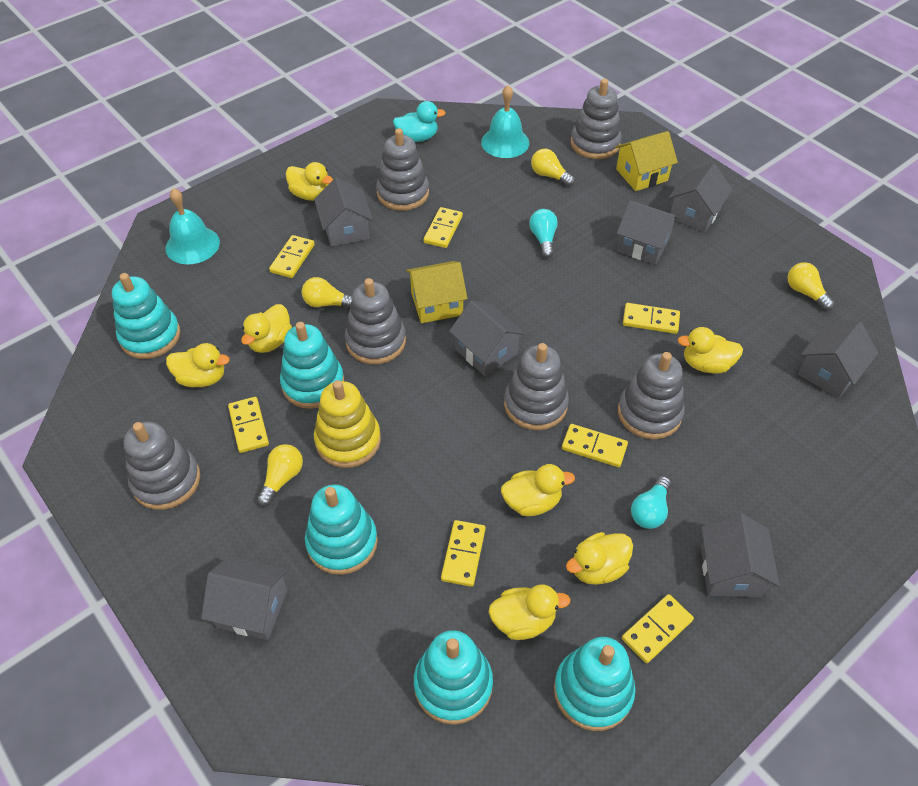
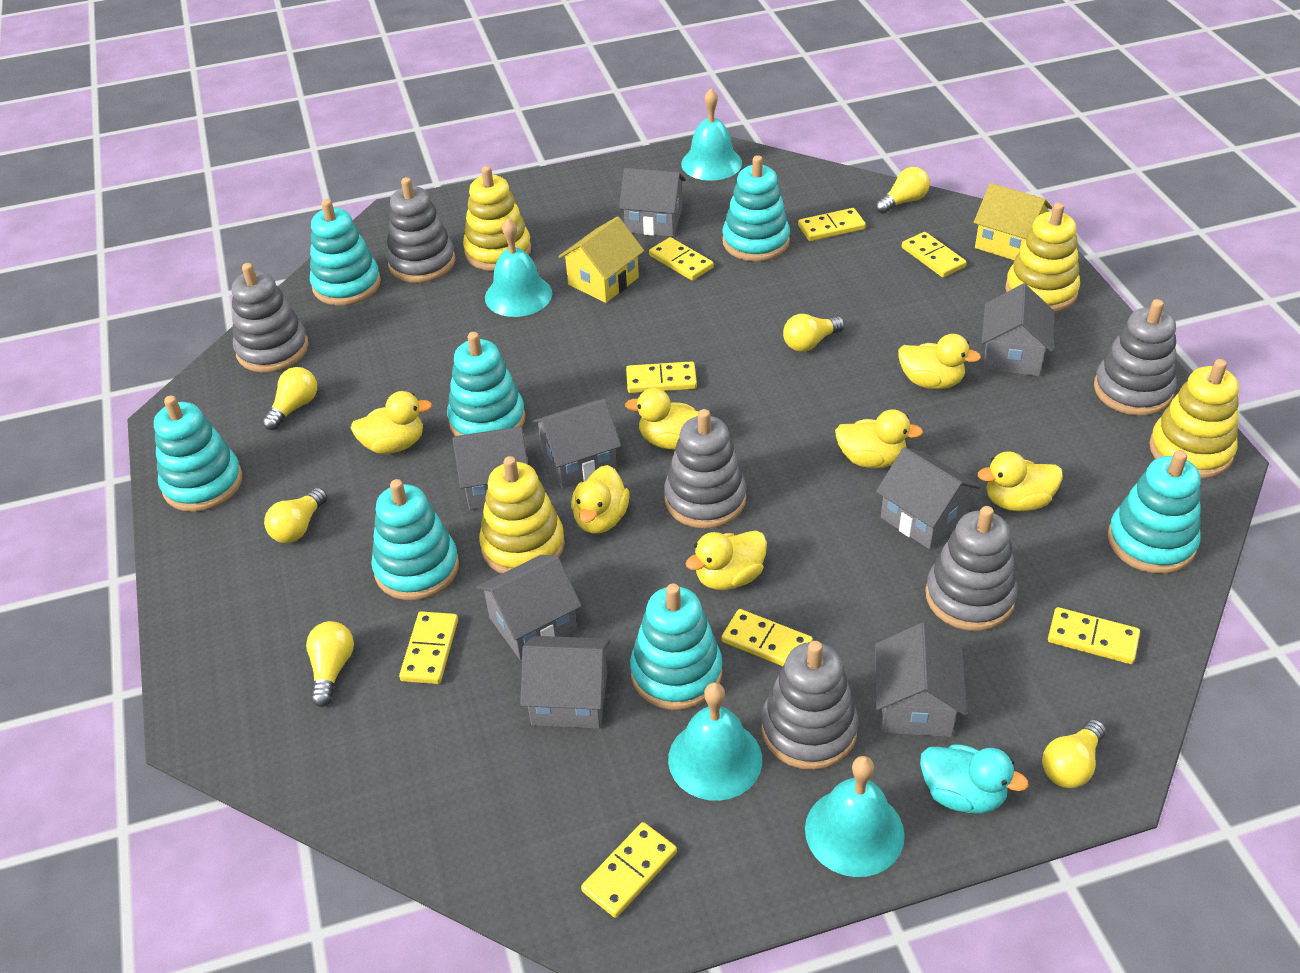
grey house: 7 -> 8
turquoise bell: 2 -> 4
turquoise light bulb: 2 -> 0
turquoise stacking toy: 5 -> 7
yellow domino: 7 -> 8
yellow light bulb: 4 -> 6
yellow stacking toy: 1 -> 4

